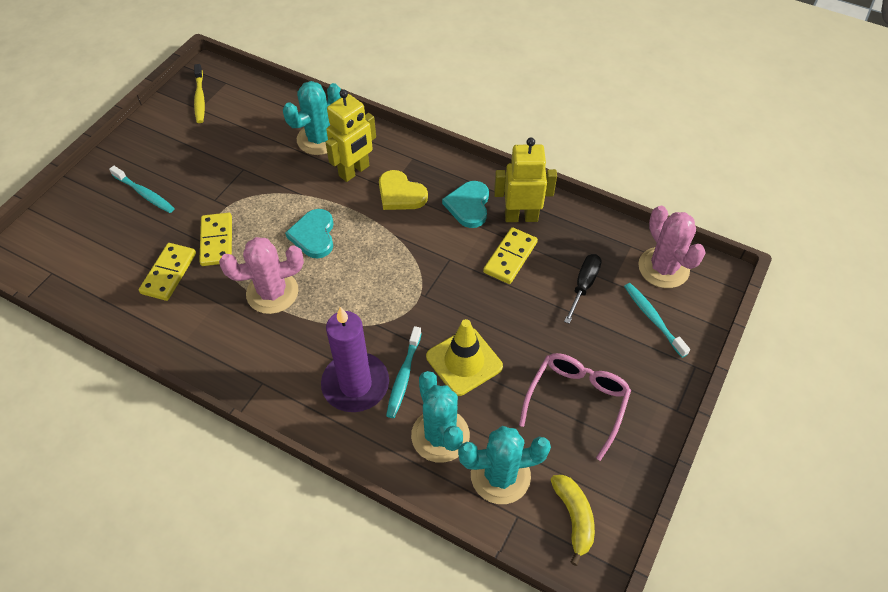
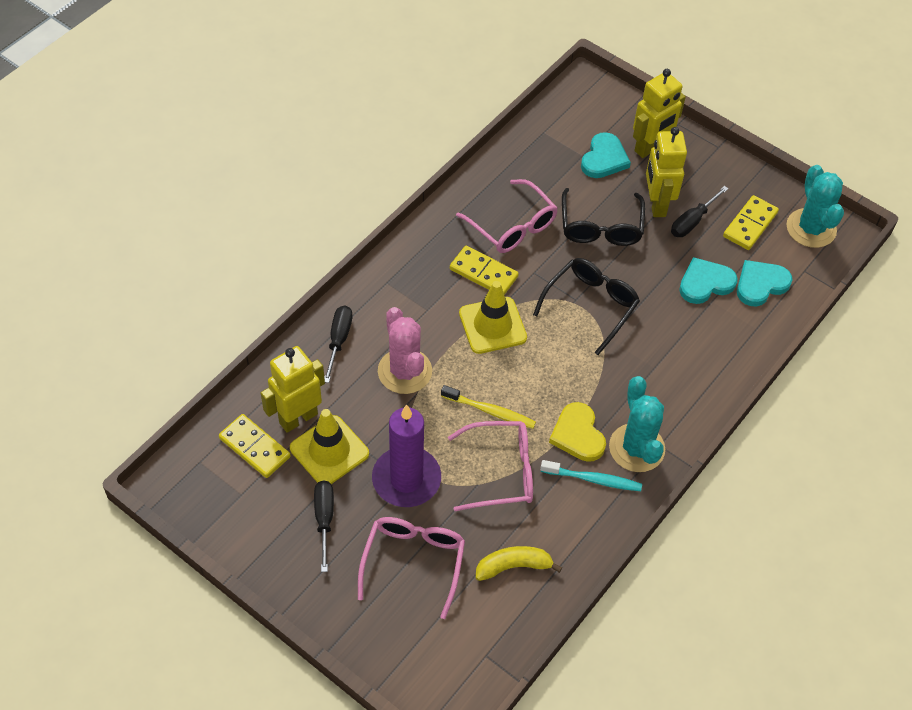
black glasses: 0 -> 2
black screwdriver: 1 -> 3
pink cactus: 2 -> 1
pink glasses: 1 -> 3
turquoise cactus: 3 -> 2
turquoise heart: 2 -> 3
turquoise toothbrush: 3 -> 1
yellow robot: 2 -> 3
yellow traffic cone: 1 -> 2

